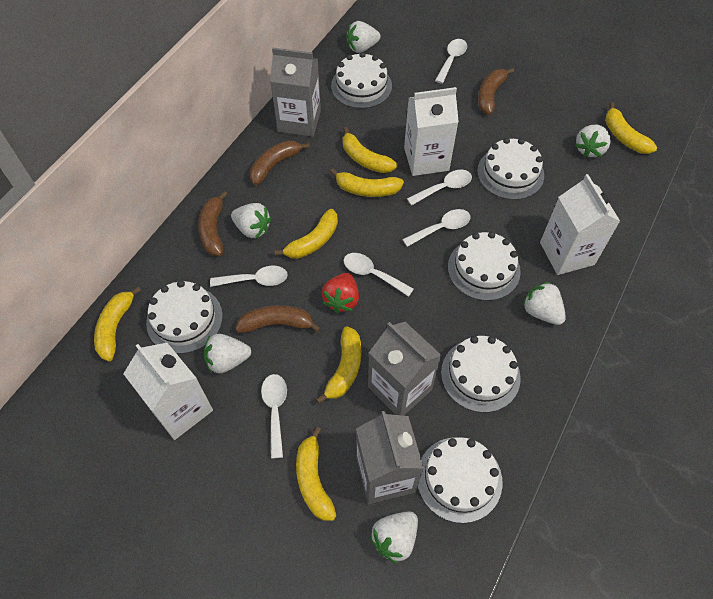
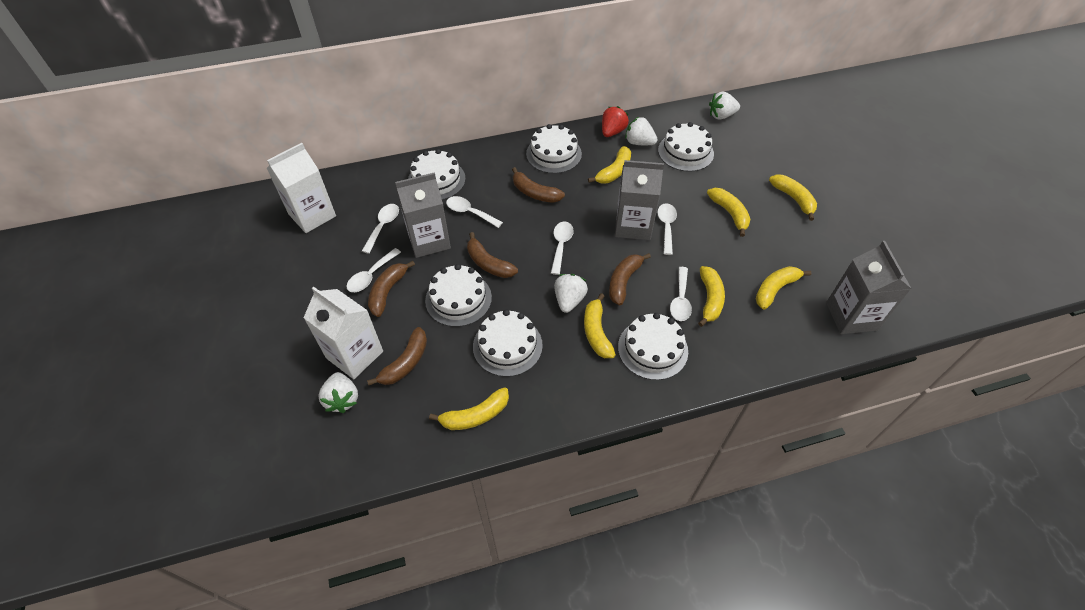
brown banana: 4 -> 5
white carton: 3 -> 2
white strawberry: 6 -> 4

